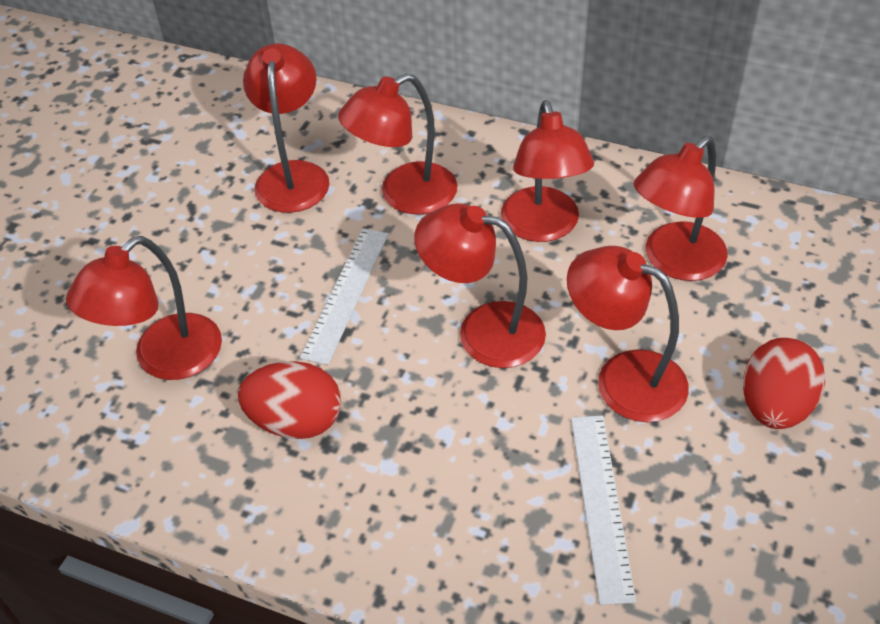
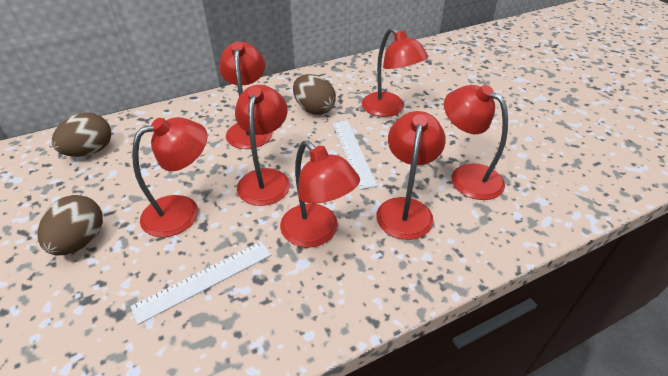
brown egg: 0 -> 3
red egg: 2 -> 0

